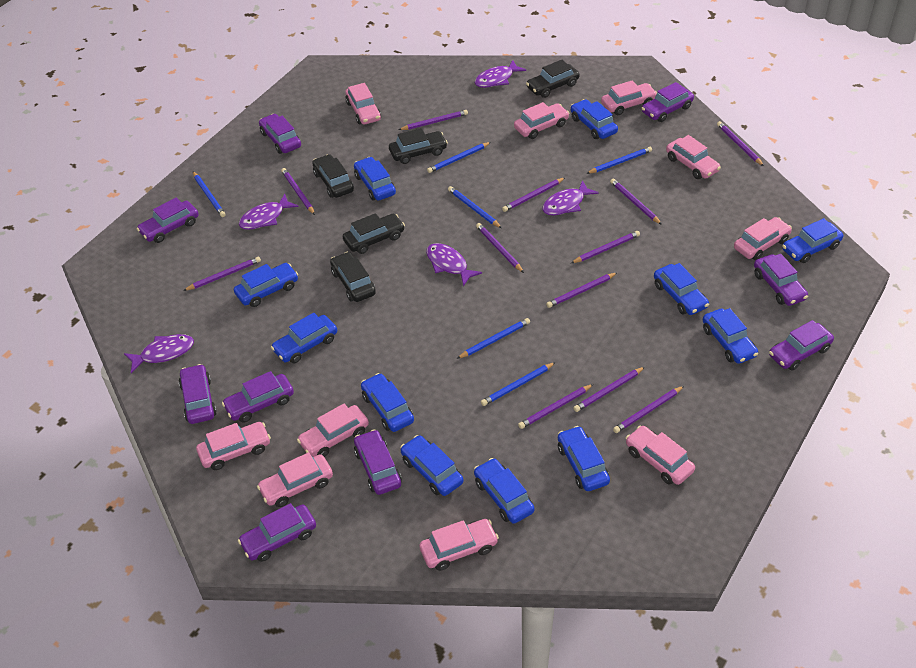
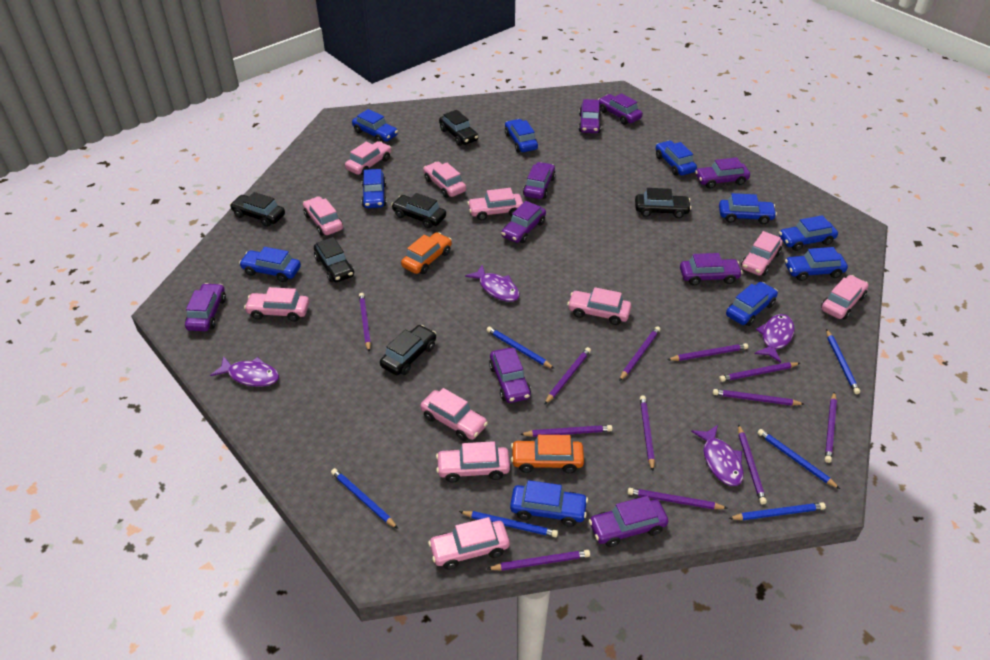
black car: 5 -> 6
blue car: 11 -> 10
orange car: 0 -> 2
pink car: 10 -> 11
purple fish: 5 -> 4

